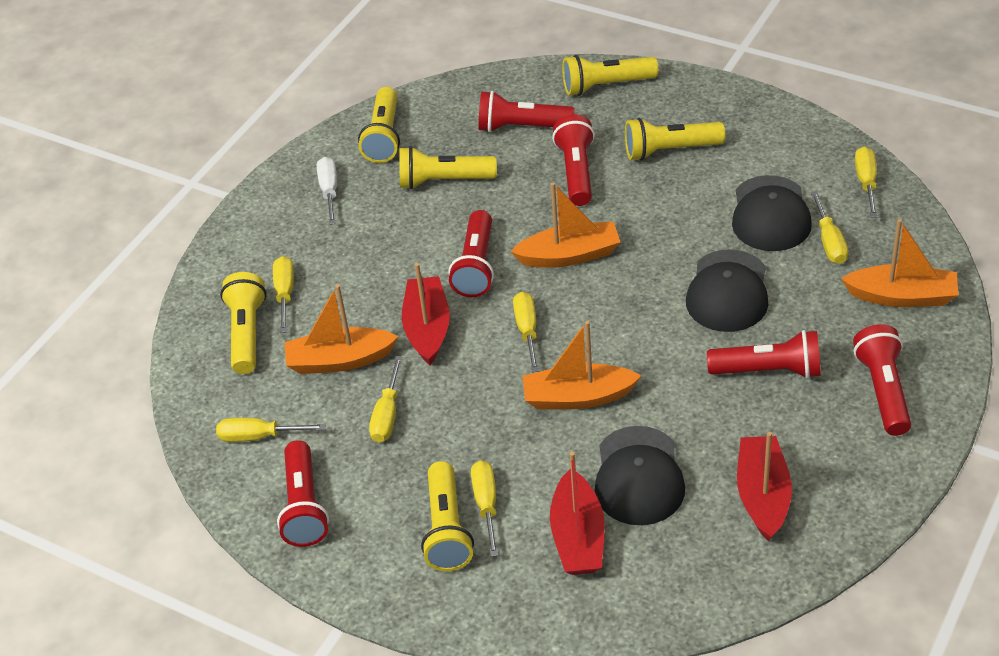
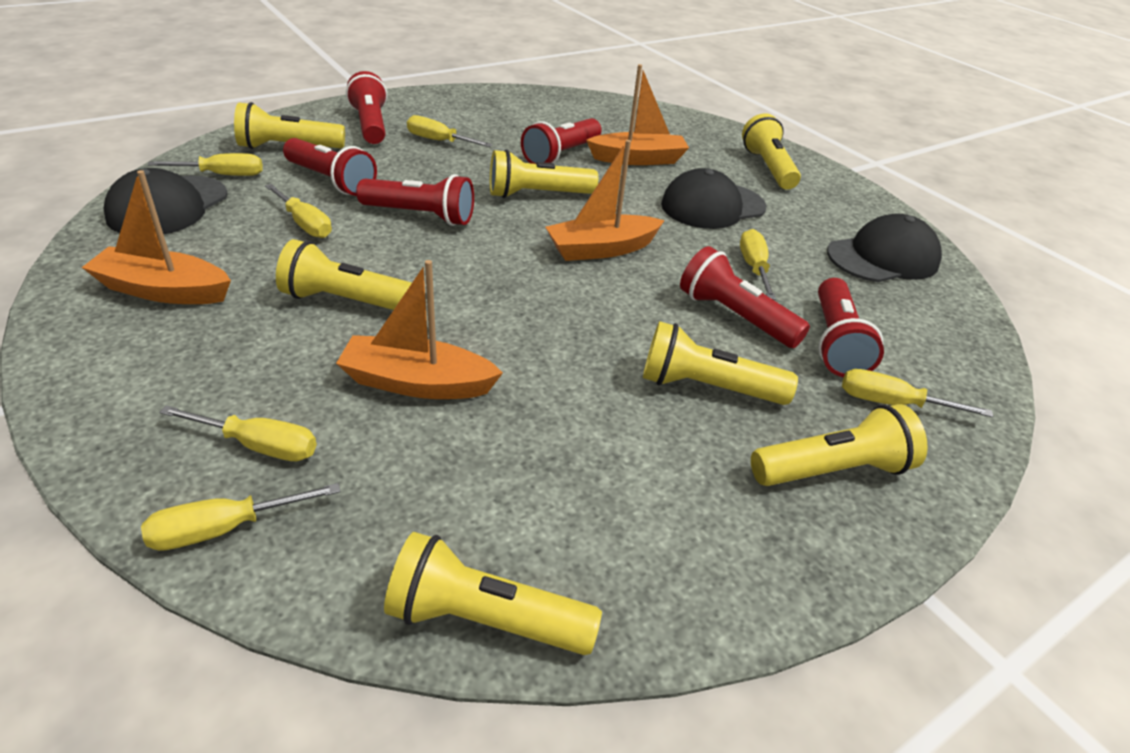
red boat: 3 -> 0
white screwdriver: 1 -> 0
yellow flashlight: 6 -> 7

